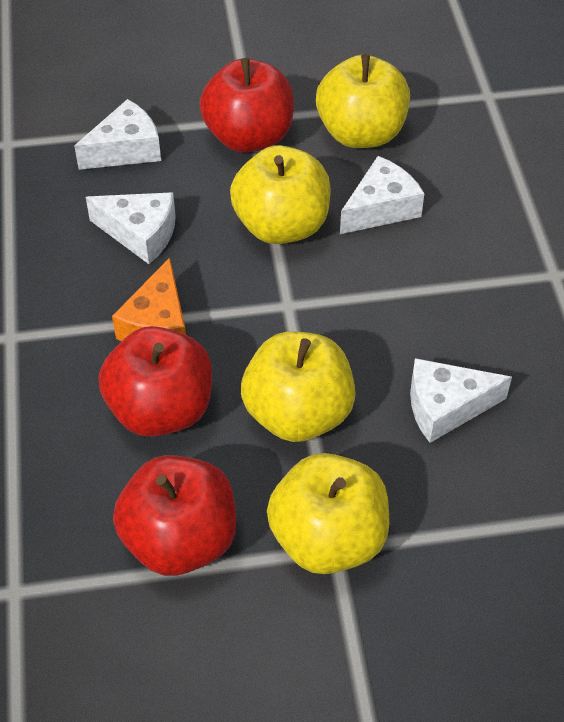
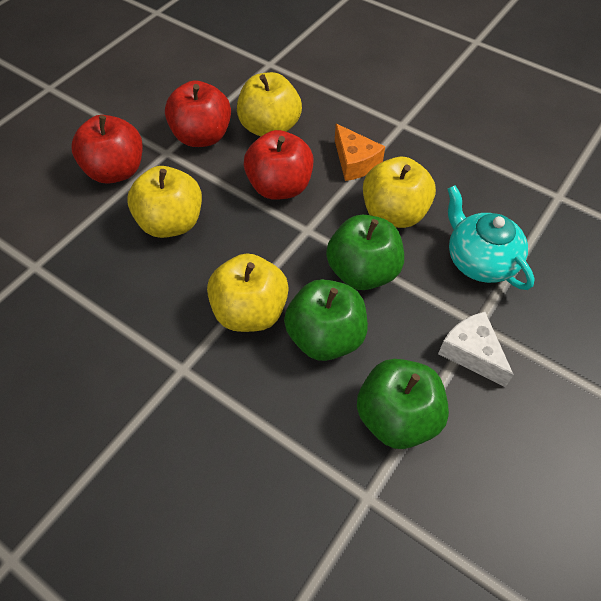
green apple: 0 -> 3
turquoise teapot: 0 -> 1
white cheese: 4 -> 1

